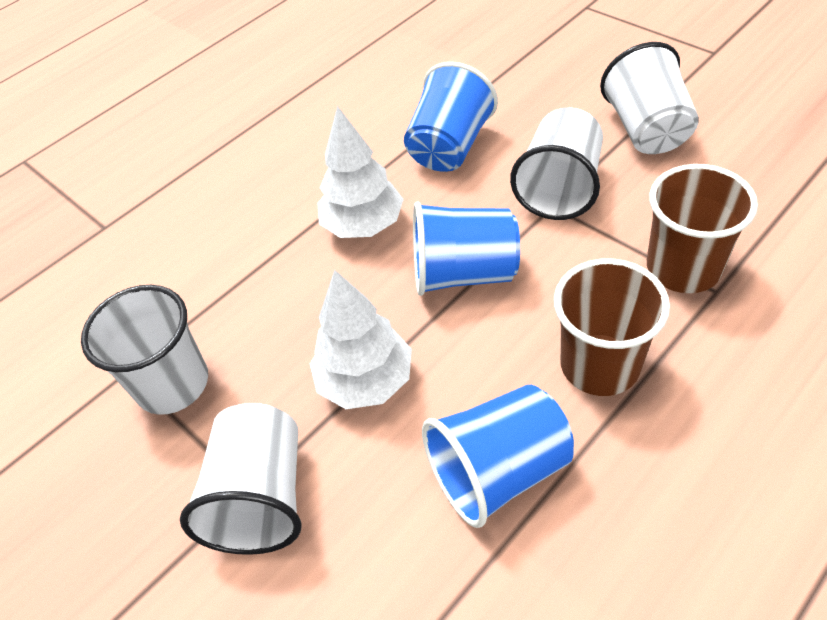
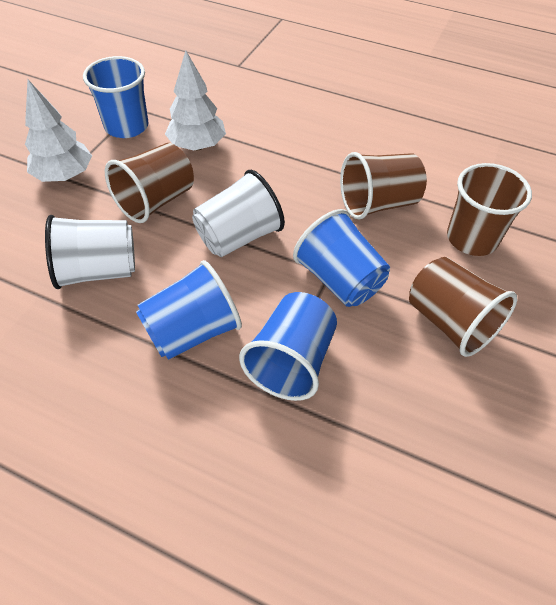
blue cup: 3 -> 4
brown cup: 2 -> 4
white cup: 4 -> 2

